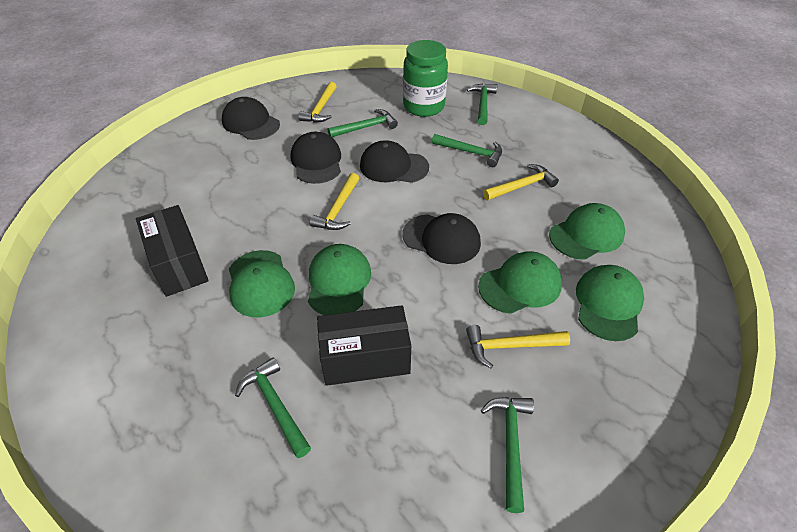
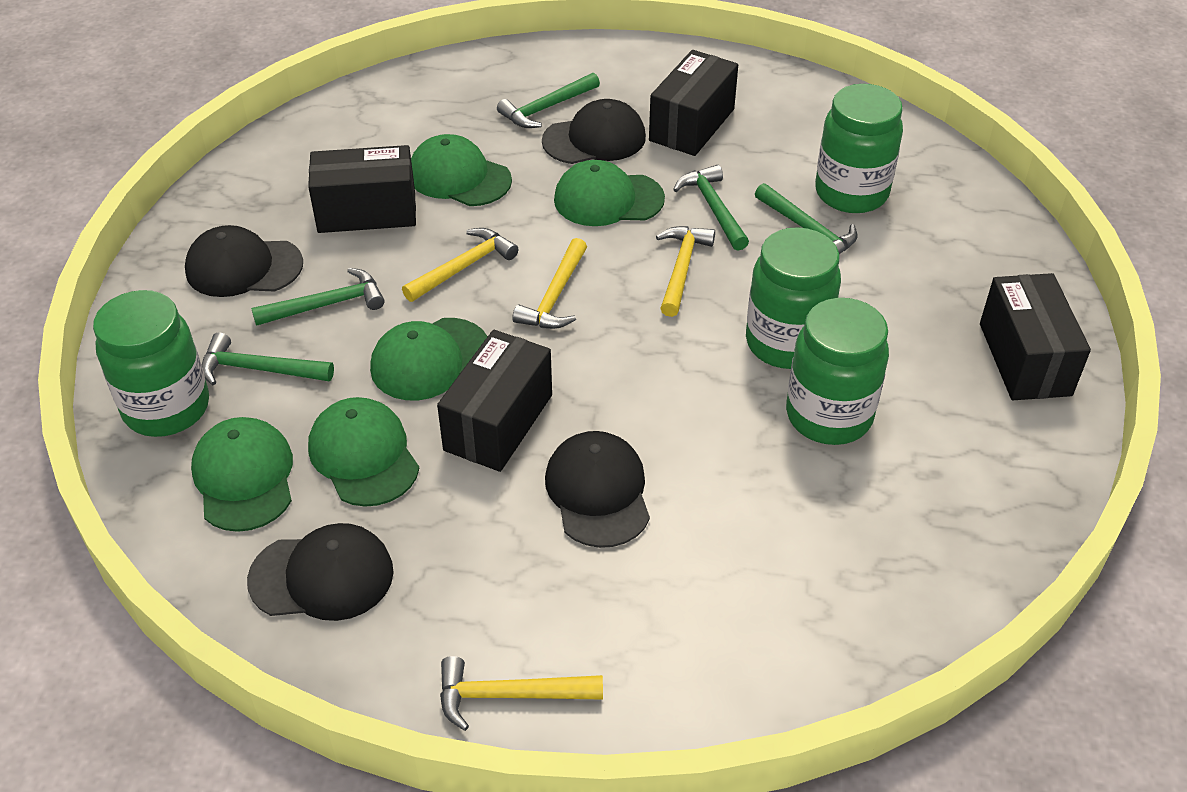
black box: 2 -> 4
green jar: 1 -> 4

